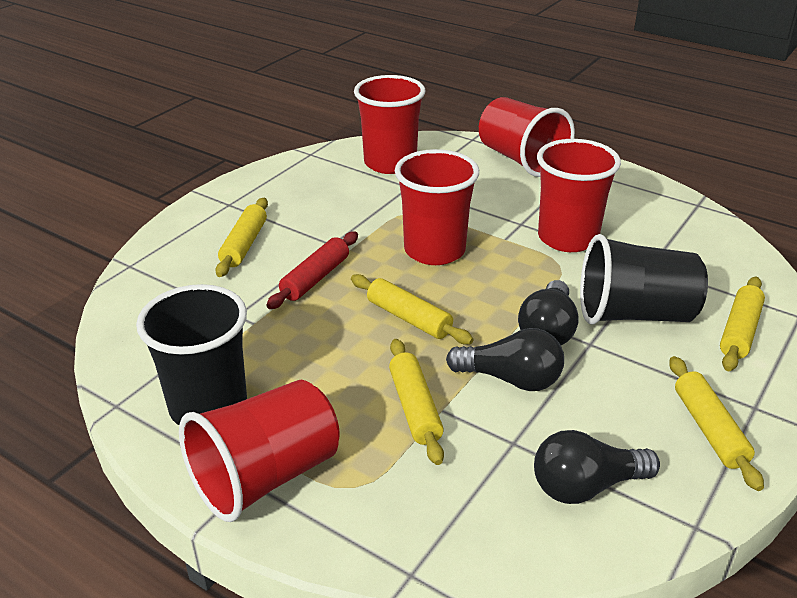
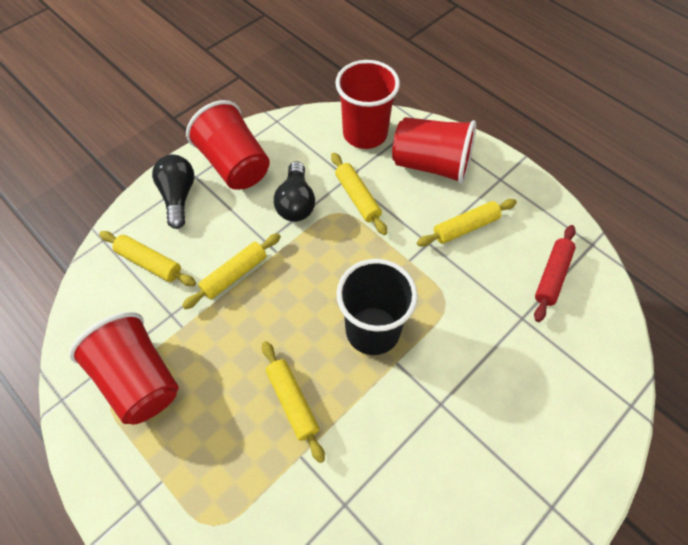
black cup: 2 -> 1
black light bulb: 3 -> 2
red cup: 5 -> 4

